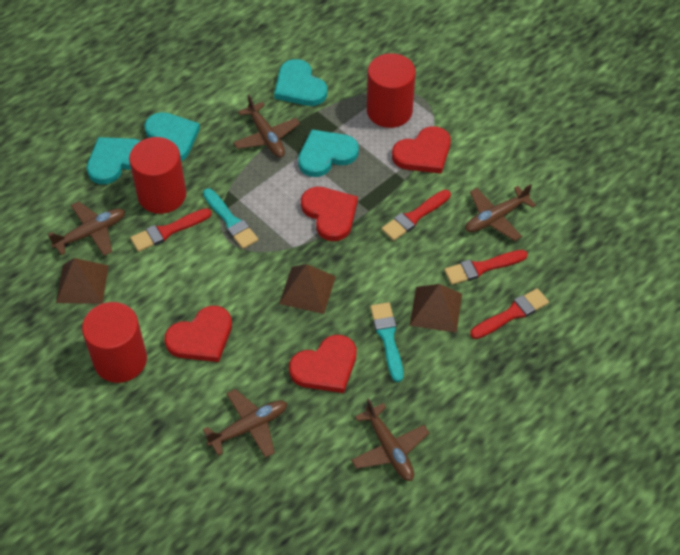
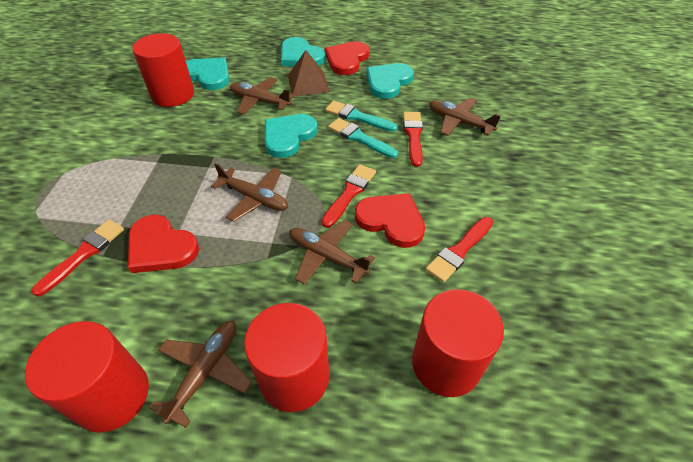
brown pyramid: 3 -> 1
red cylinder: 3 -> 4
red heart: 4 -> 3

